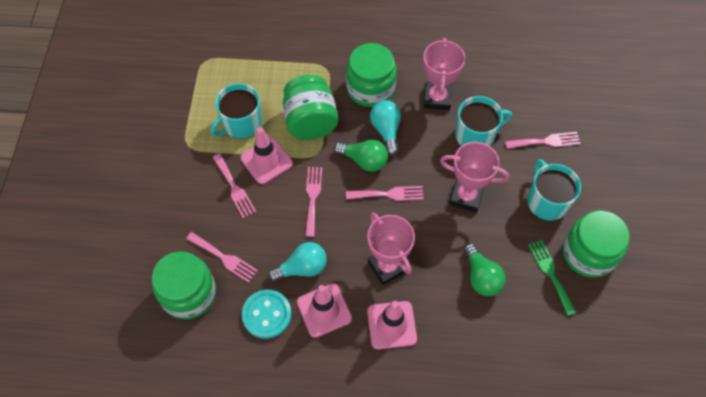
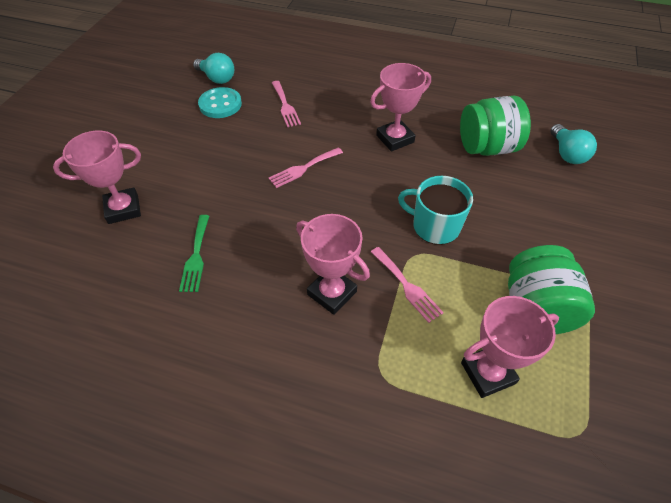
green jar: 4 -> 2
green light bulb: 2 -> 0
pink fork: 5 -> 3
pink traffic cone: 3 -> 0
pink trophy: 3 -> 4
turquoise mug: 3 -> 1

